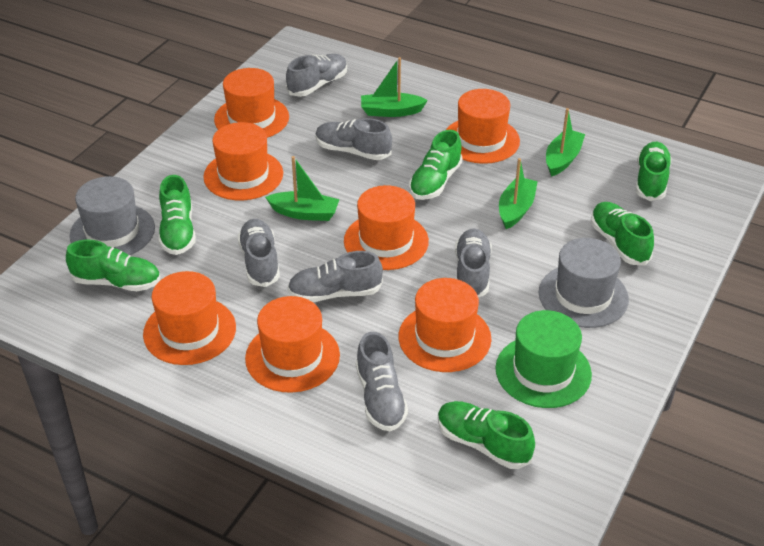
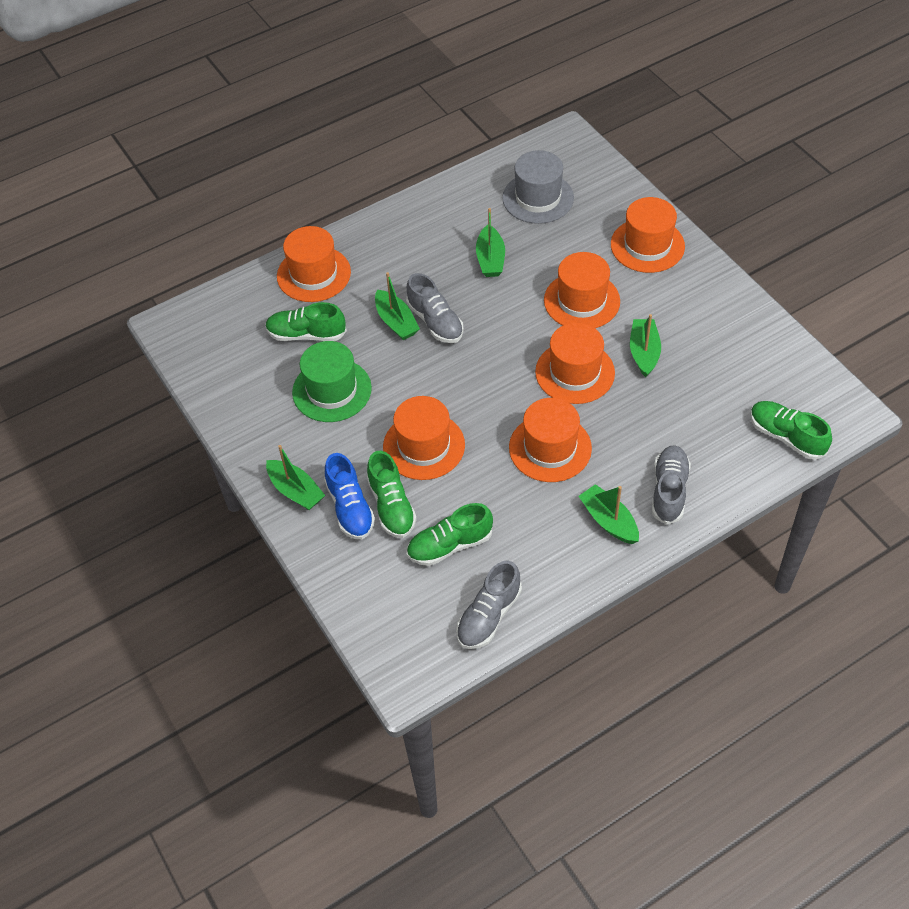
blue shoe: 0 -> 1
green boat: 4 -> 5
green shoe: 6 -> 4
grey hat: 2 -> 1
grey shoe: 6 -> 3
orange hat: 7 -> 6

